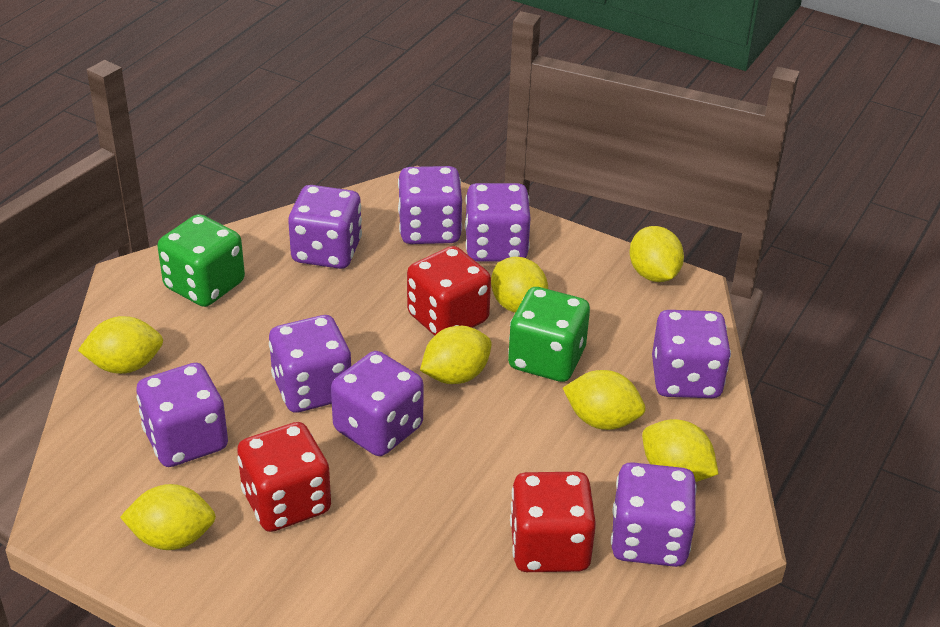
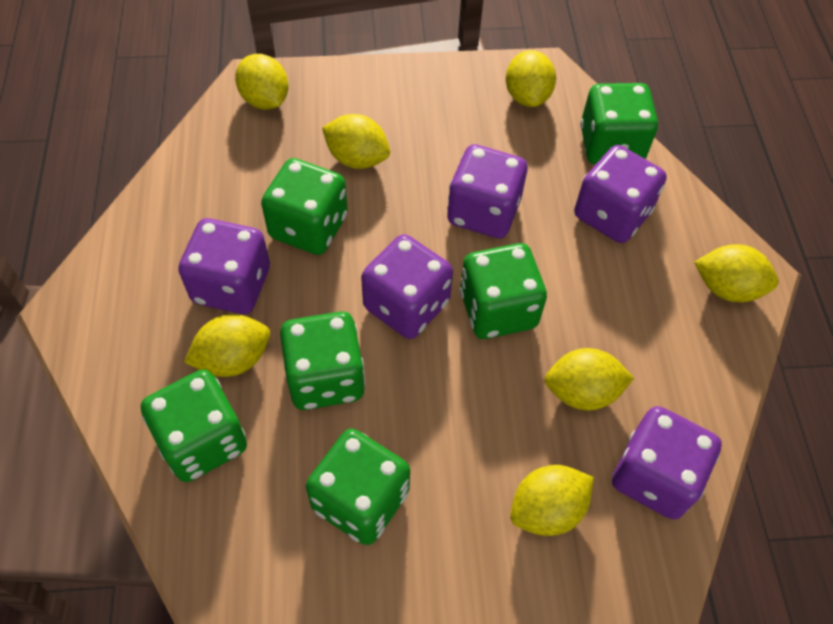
green dice: 2 -> 6
purple dice: 8 -> 5
red dice: 3 -> 0

